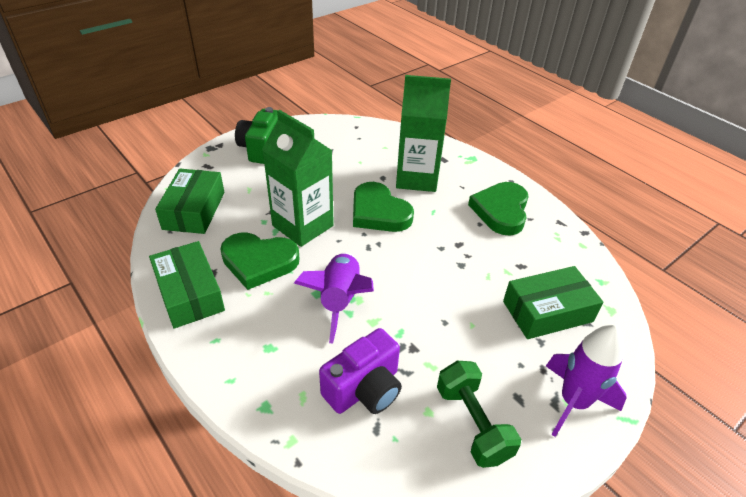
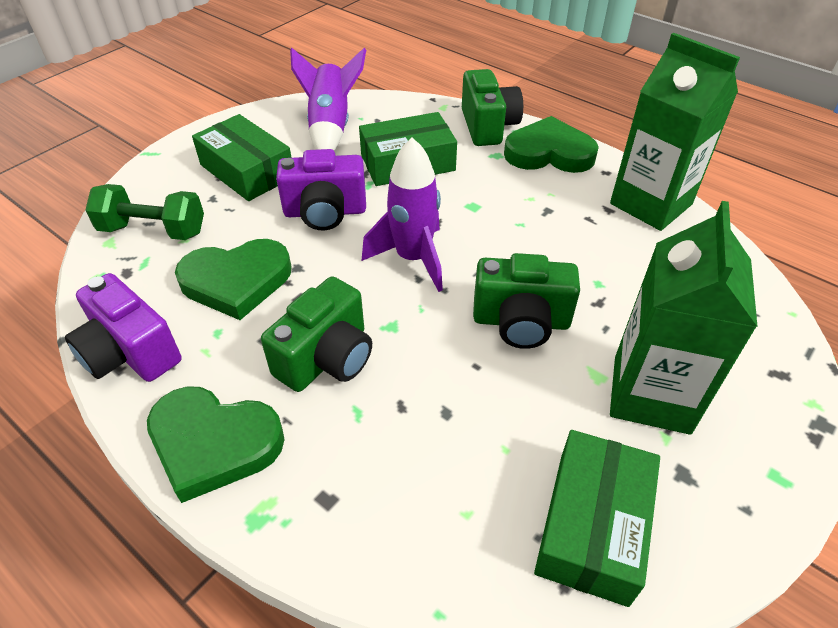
green camera: 1 -> 3
purple camera: 1 -> 2

